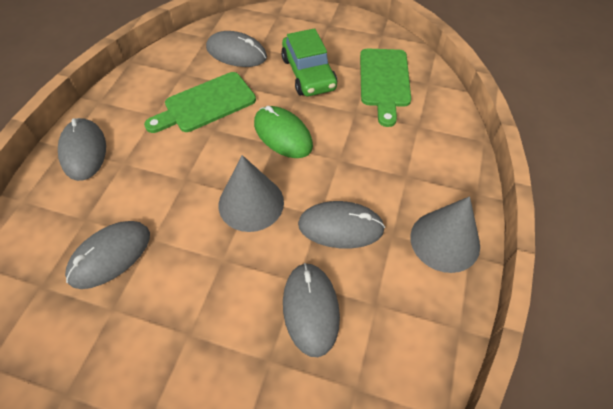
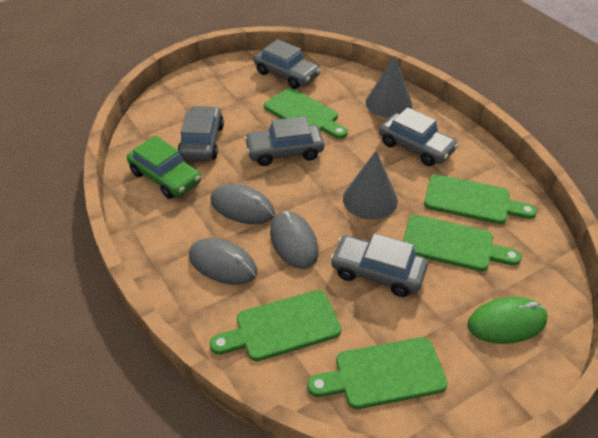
green cutting board: 2 -> 5
grey car: 0 -> 5
grey mouse: 5 -> 3

